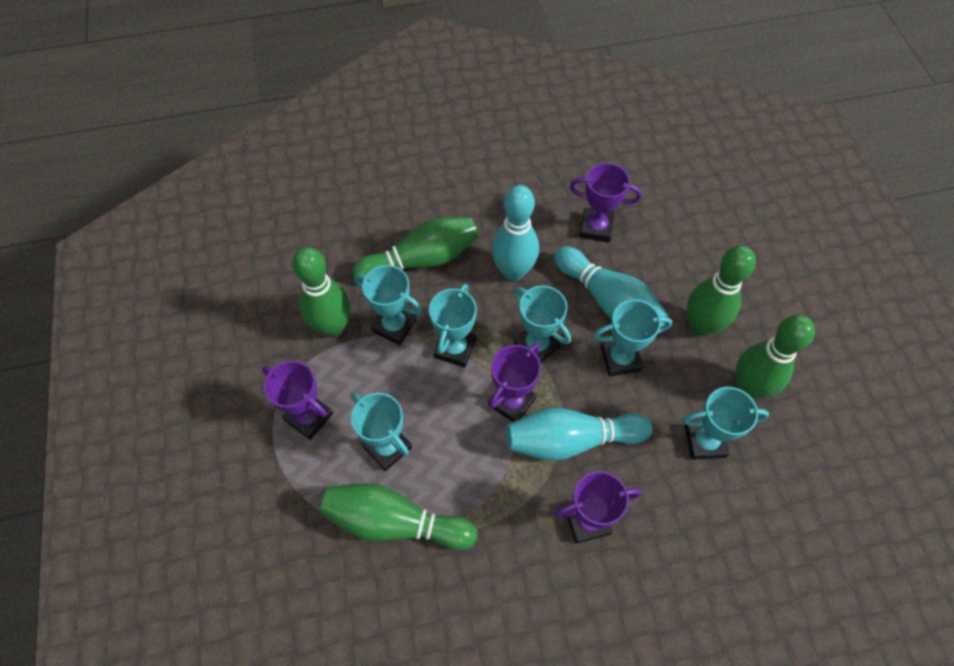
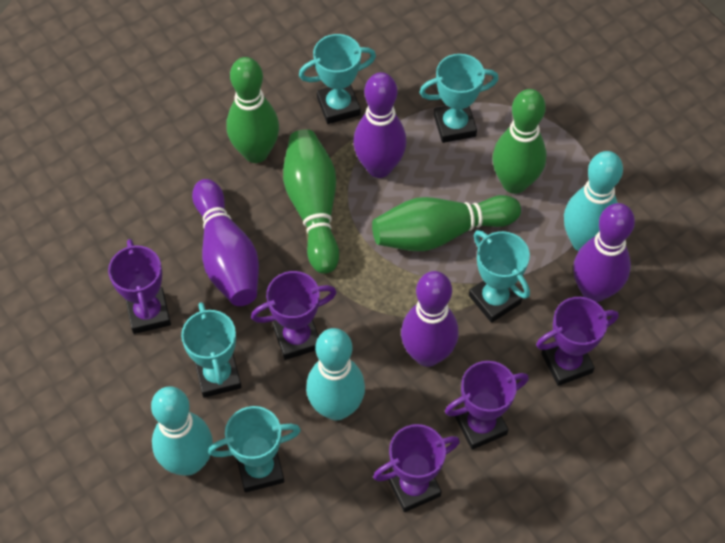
green bowling pin: 5 -> 4
purple bowling pin: 0 -> 4
purple trophy: 4 -> 5
turquoise trophy: 6 -> 5

